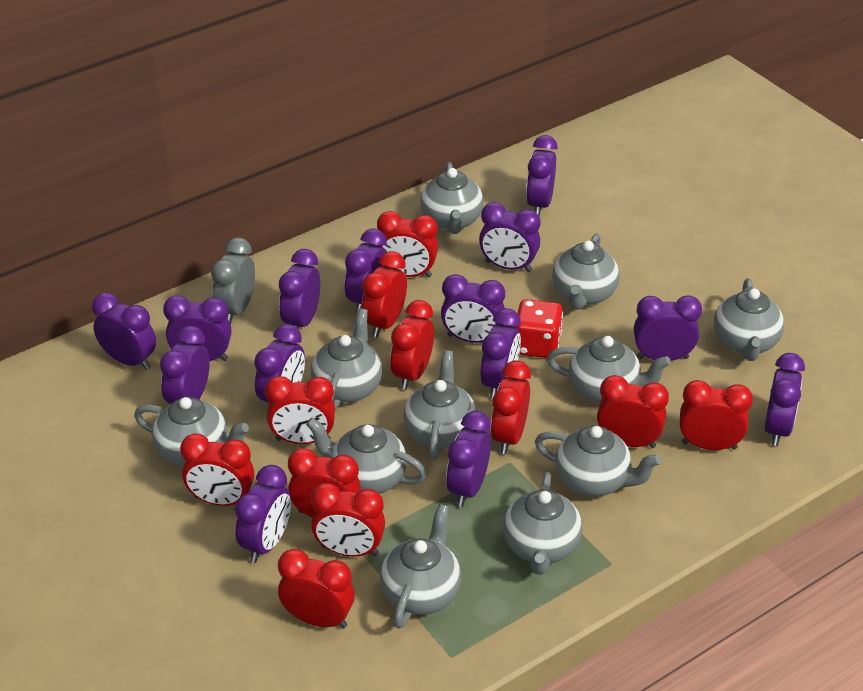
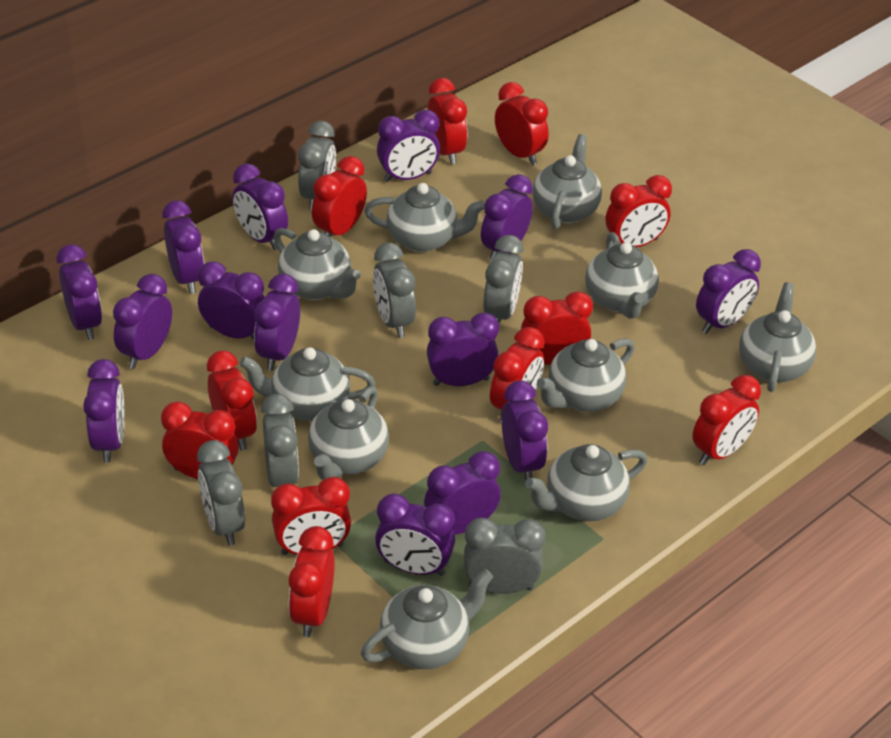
grey clock: 1 -> 6
grey teapot: 11 -> 10
red dice: 1 -> 0

